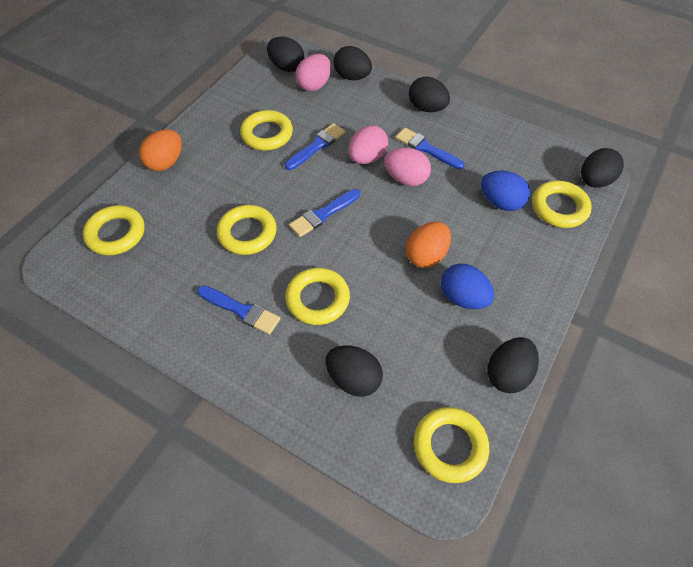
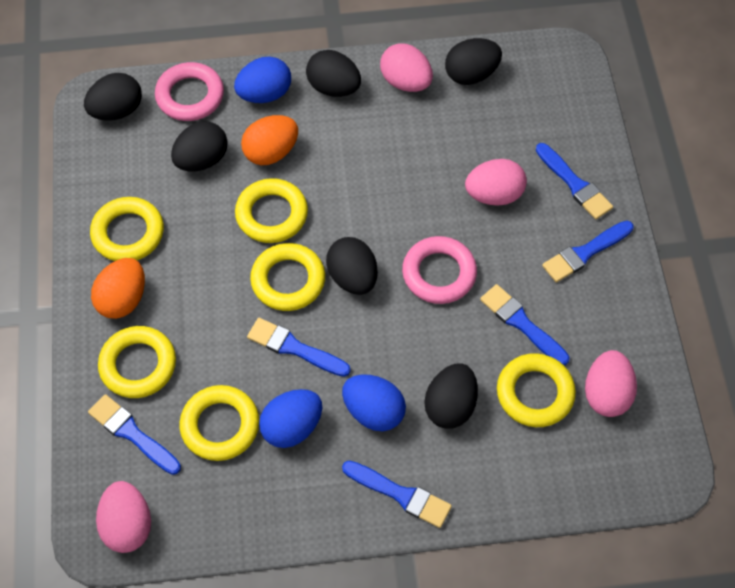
blue brush: 4 -> 6
blue egg: 2 -> 3
pink egg: 3 -> 4
pink ring: 0 -> 2

